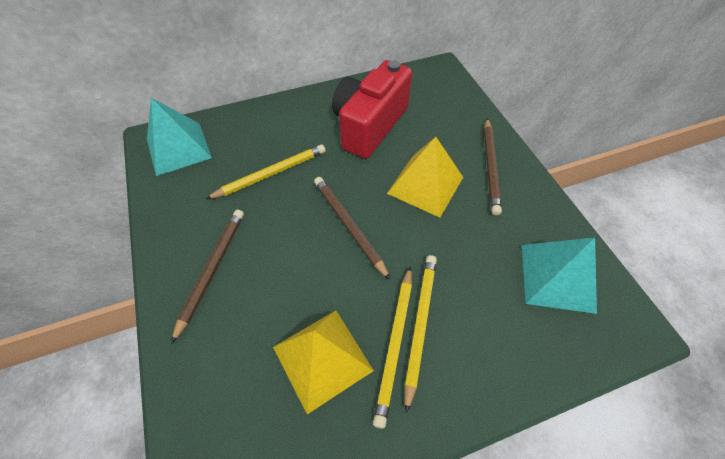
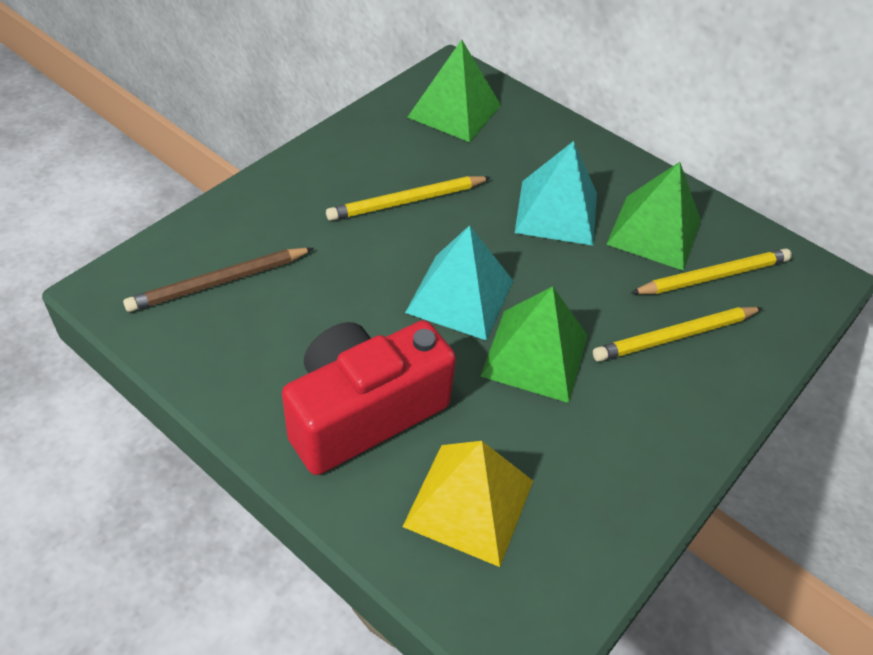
brown pencil: 3 -> 1
green pyramid: 0 -> 3
yellow pyramid: 2 -> 1

